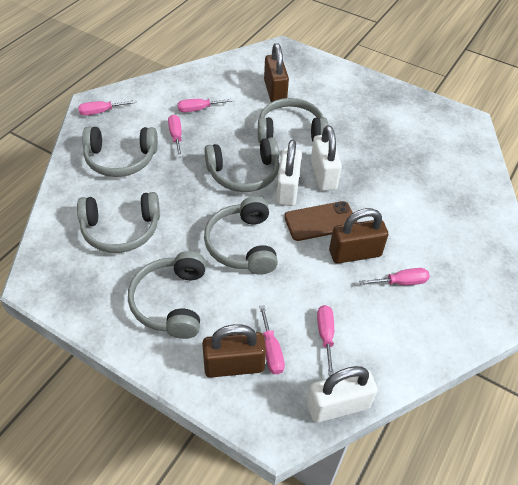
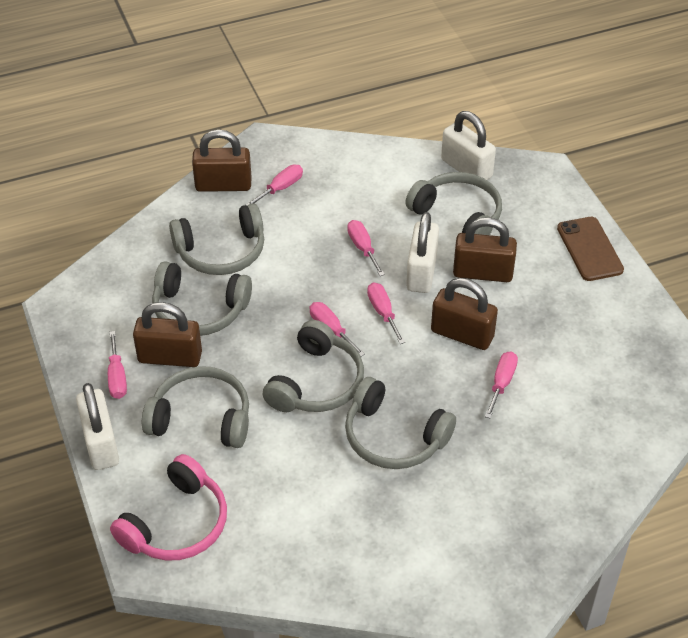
brown padlock: 3 -> 4
pink headphones: 0 -> 1

